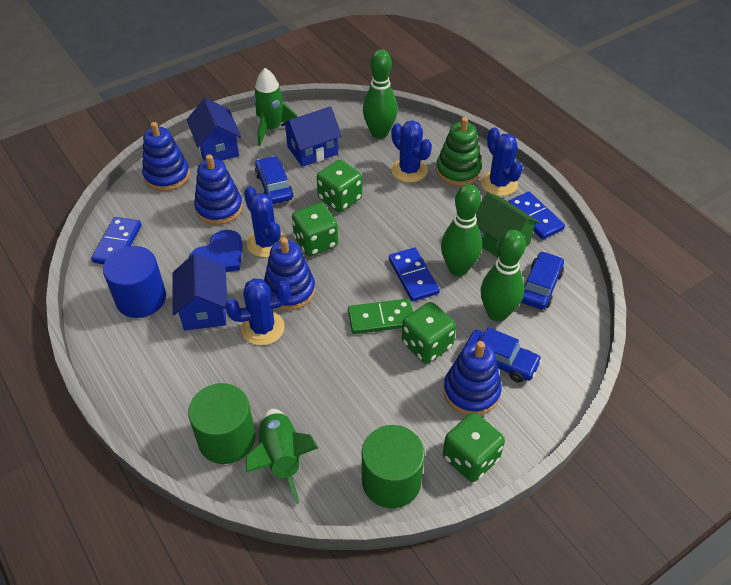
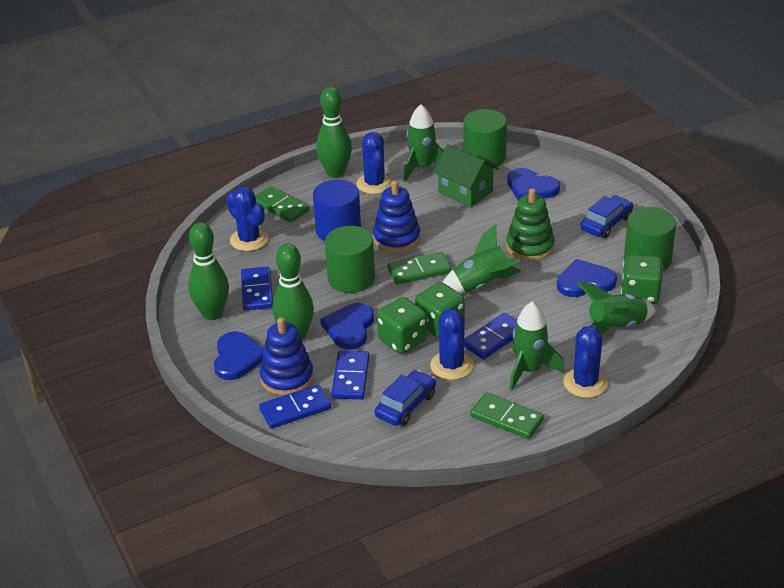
blue car: 3 -> 2
blue domino: 3 -> 4
blue heart: 1 -> 4
blue house: 3 -> 0
blue stacking toy: 4 -> 2
green cylinder: 2 -> 3
green dice: 4 -> 3
green domino: 1 -> 3
green rocket: 2 -> 4

